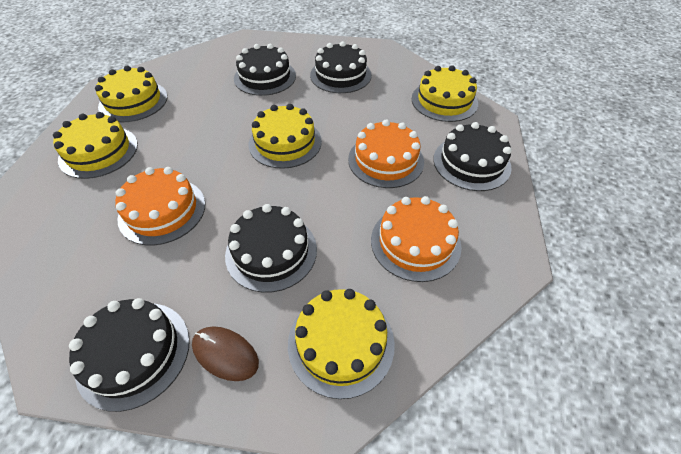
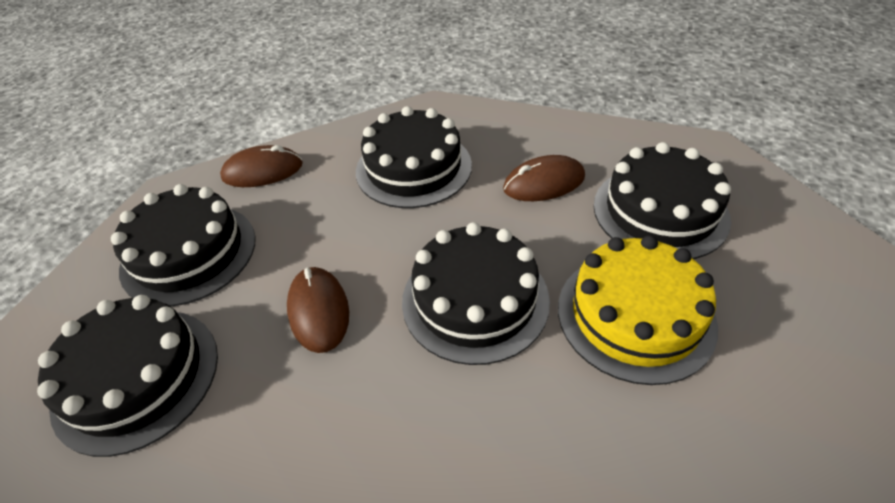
brown mouse: 1 -> 3
orange cake: 3 -> 0
yellow cake: 5 -> 1

